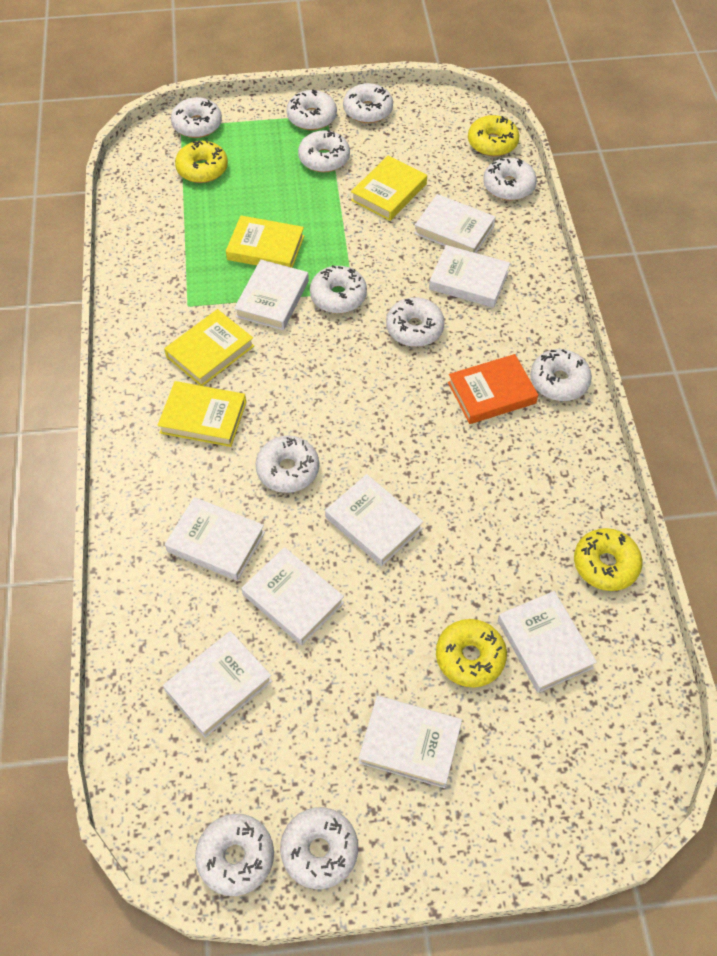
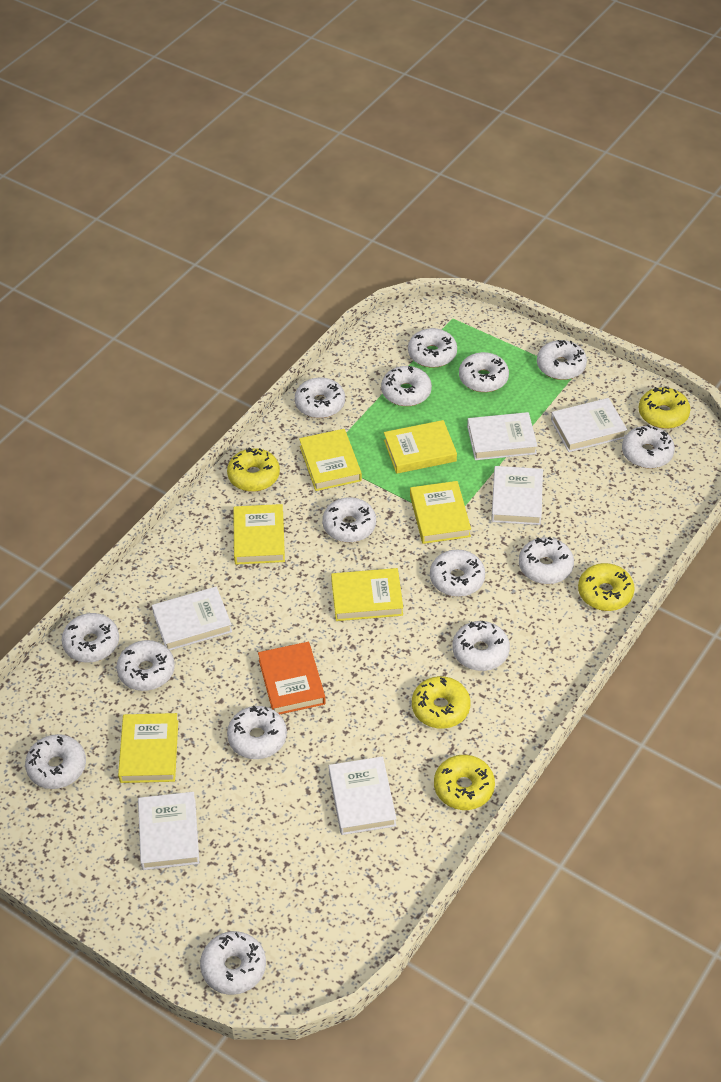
white book: 9 -> 6
white donut: 11 -> 15
yellow book: 4 -> 6
yellow donut: 4 -> 5

